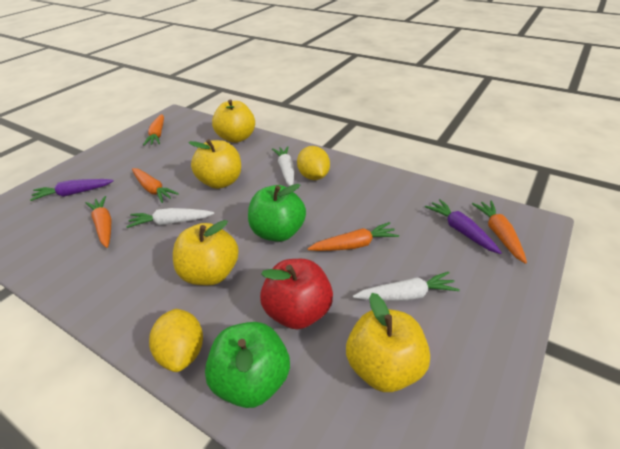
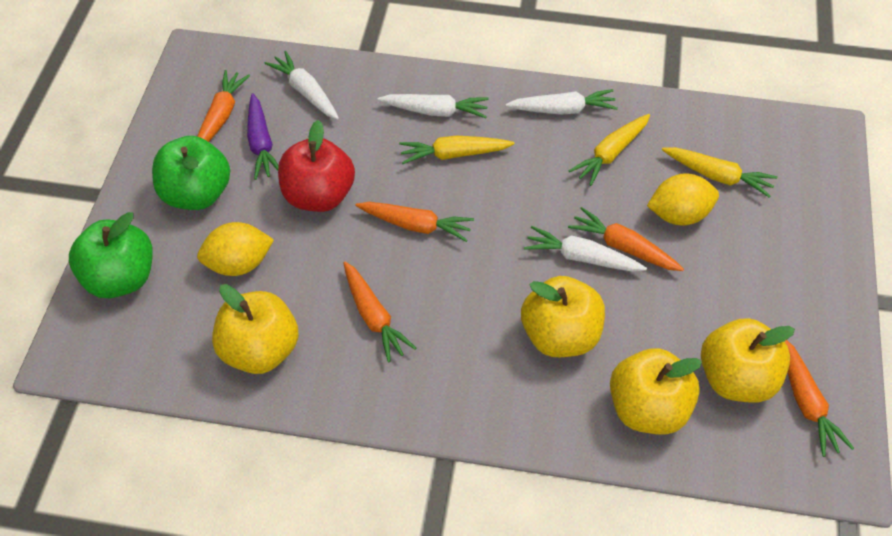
purple carrot: 2 -> 1
white carrot: 3 -> 4
yellow carrot: 0 -> 3

